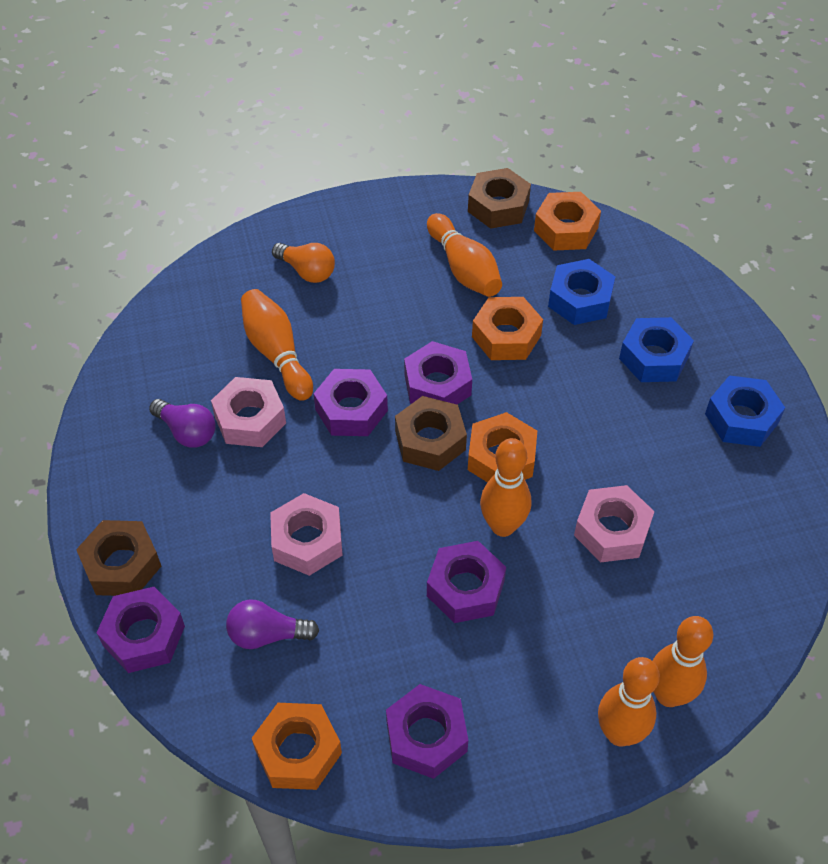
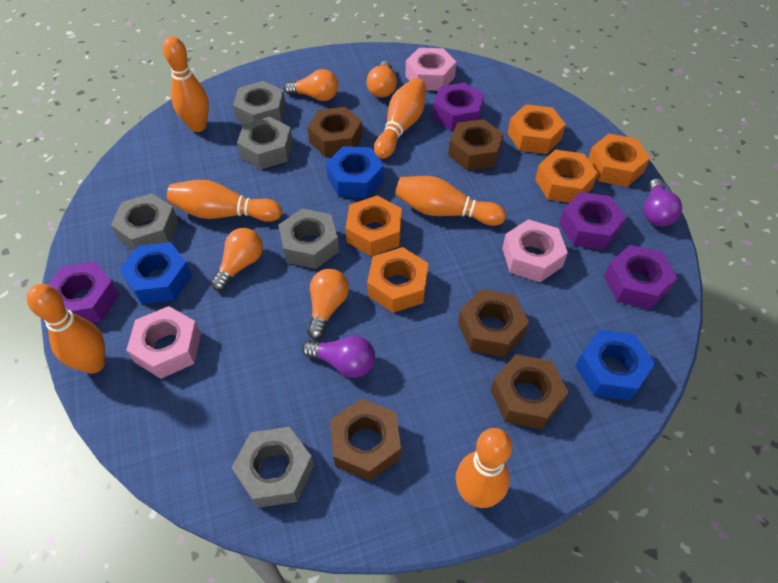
brown nut: 3 -> 5
grey nut: 0 -> 5
orange bowling pin: 5 -> 6
orange light bulb: 1 -> 4
orange nut: 4 -> 5
purple nut: 5 -> 4

